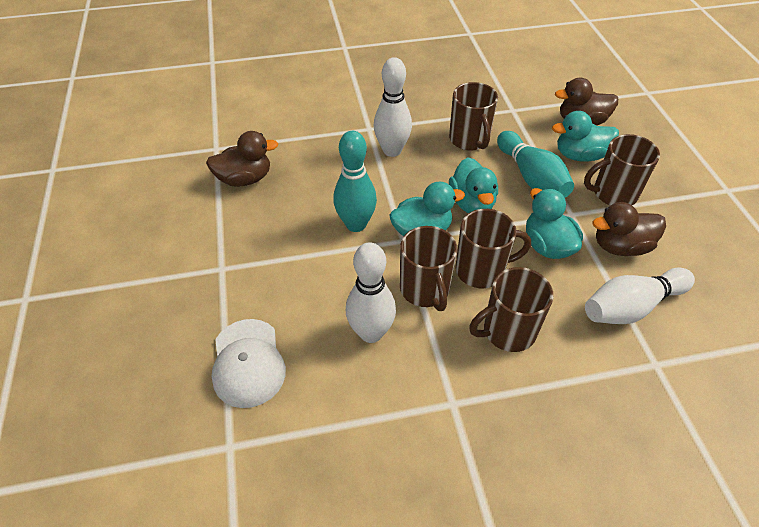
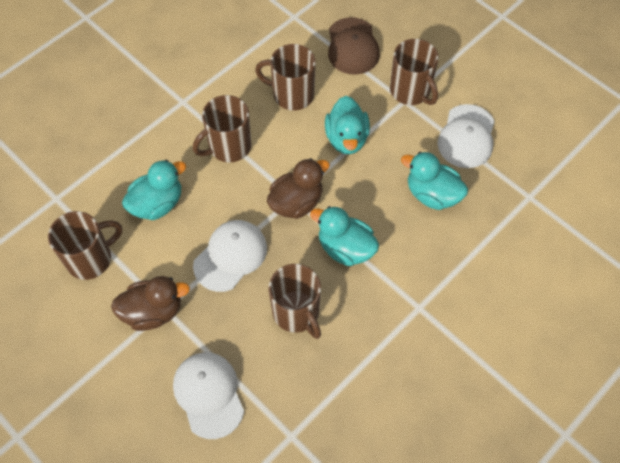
brown cap: 0 -> 1
brown duck: 3 -> 2
turquoise bowling pin: 2 -> 0
white bowling pin: 3 -> 0
white cap: 1 -> 3

